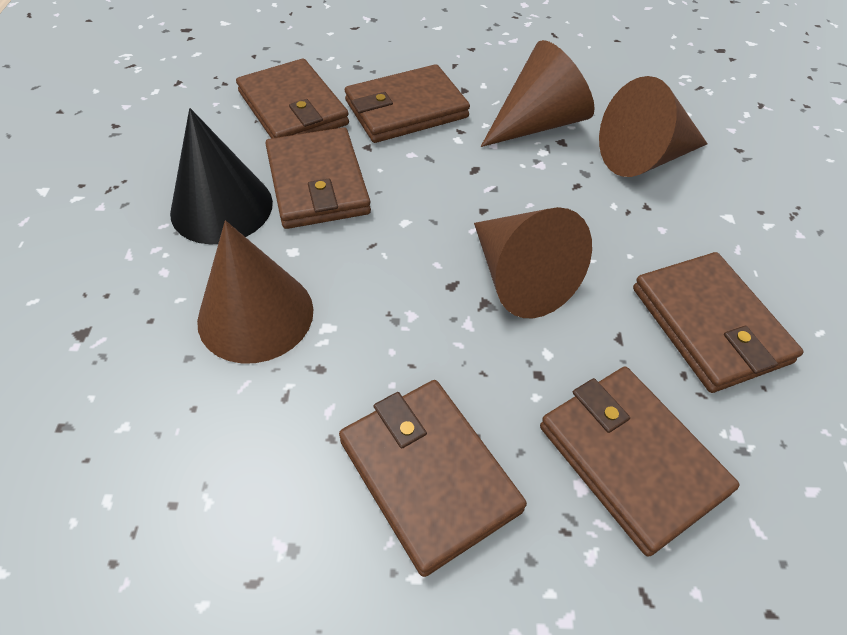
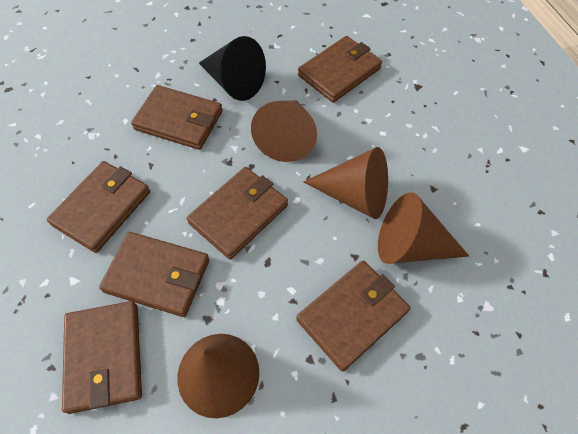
brown wallet: 6 -> 7

